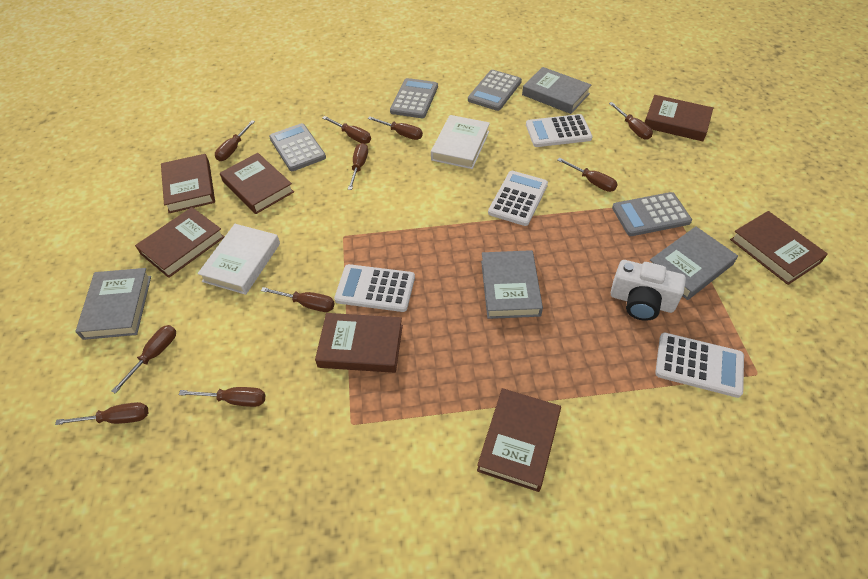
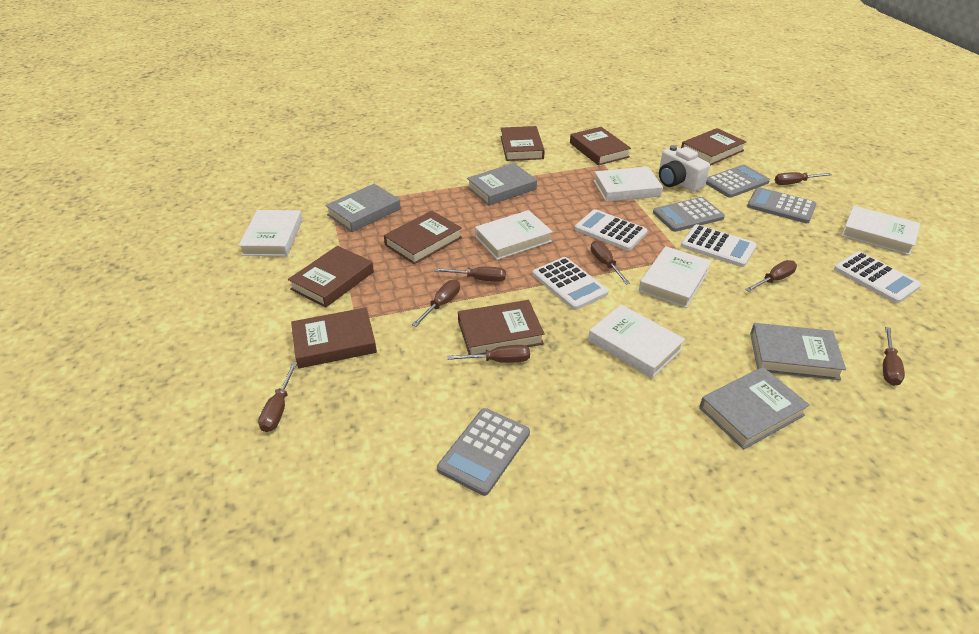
brown screwdriver: 10 -> 8
white book: 2 -> 6

